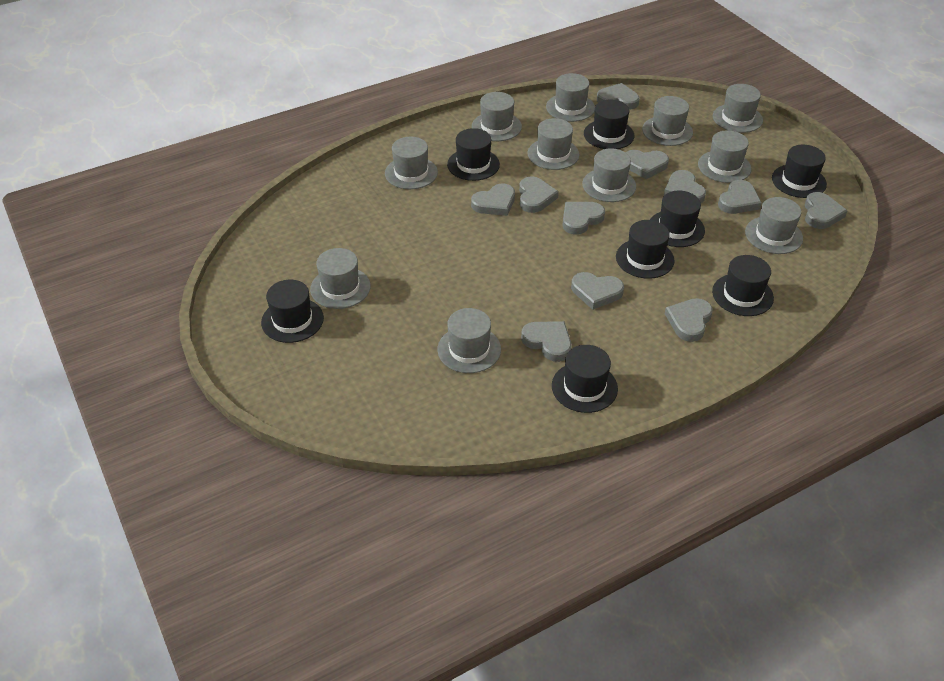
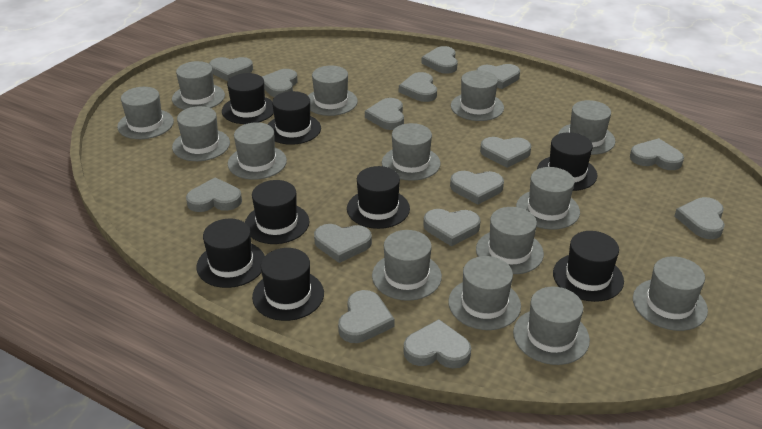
grey hat: 11 -> 14
grey heart: 11 -> 15

